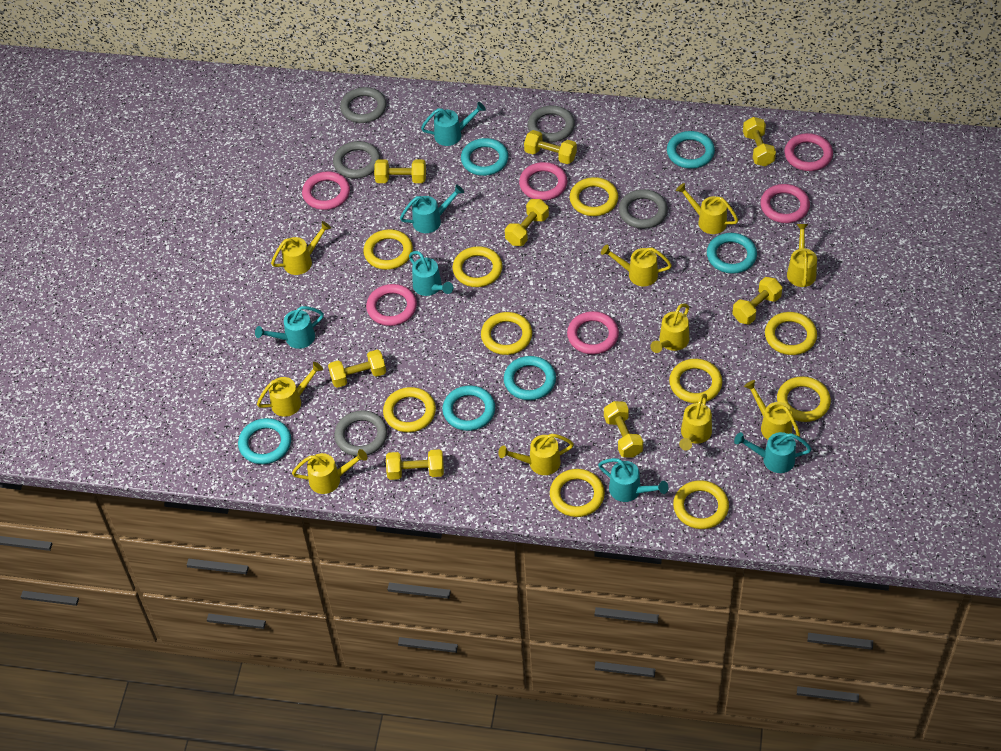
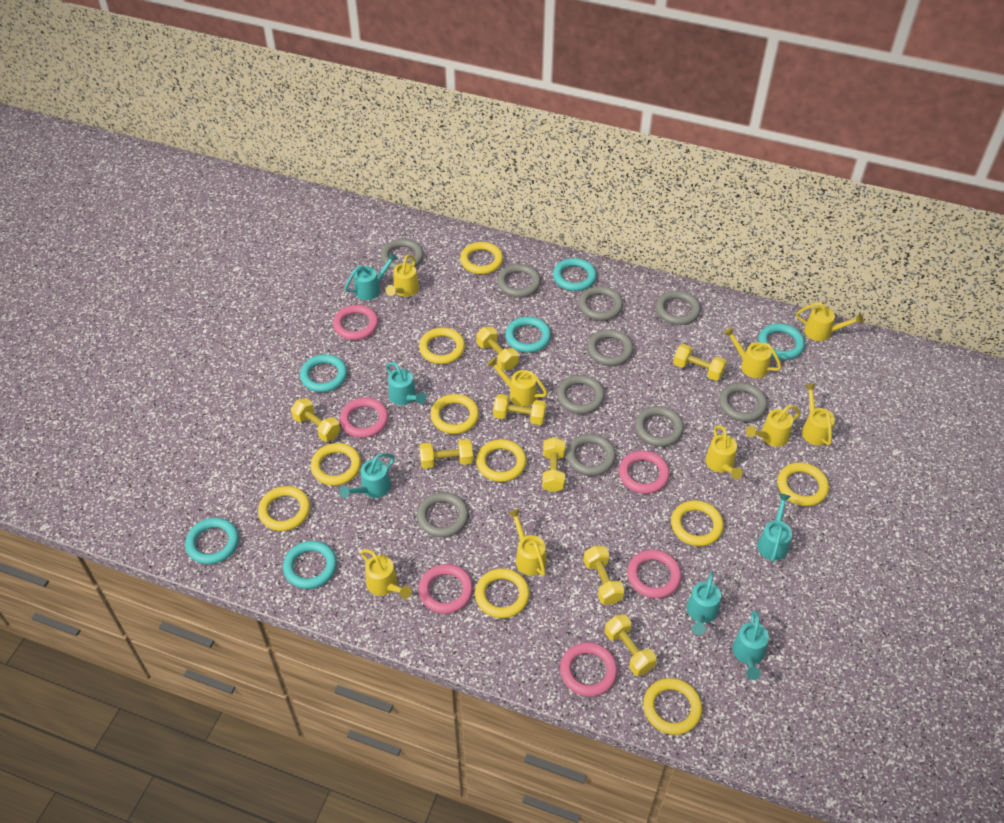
grey ring: 5 -> 10
yellow watering can: 10 -> 9

